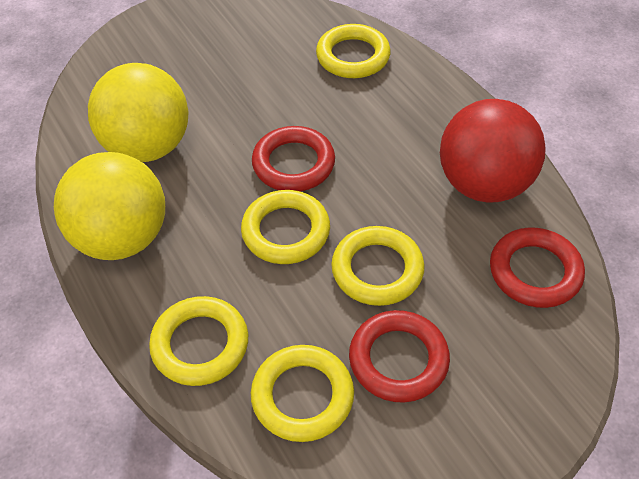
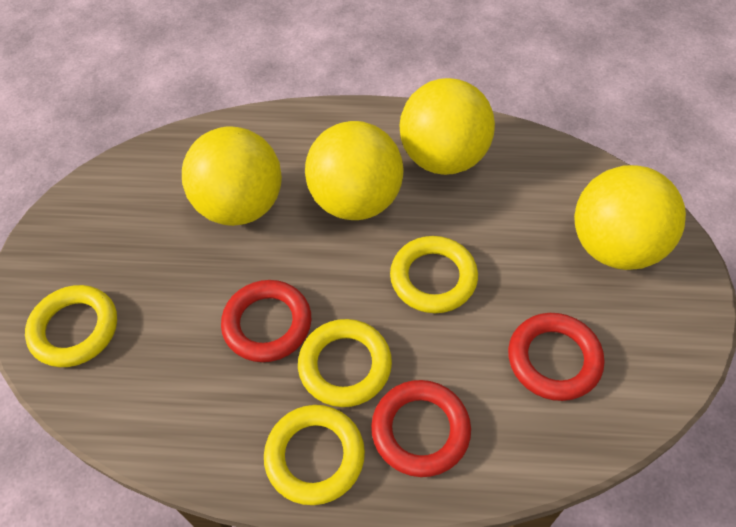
red ball: 1 -> 0
yellow ball: 2 -> 4
yellow ring: 5 -> 4

